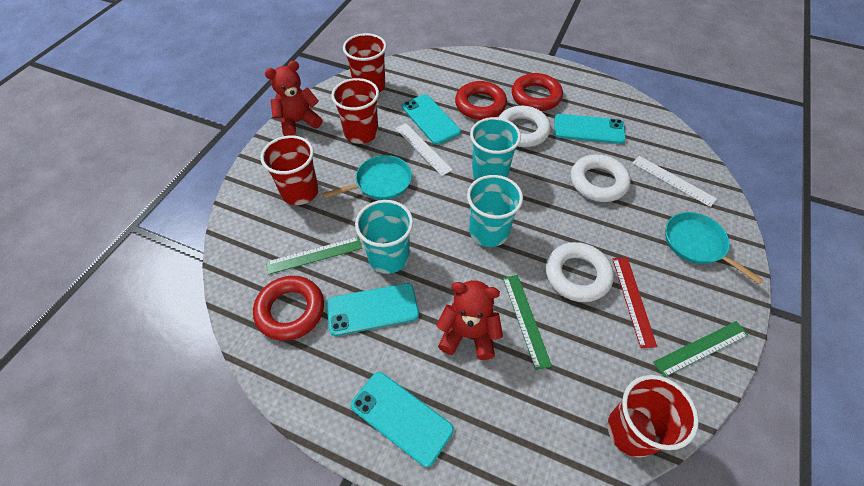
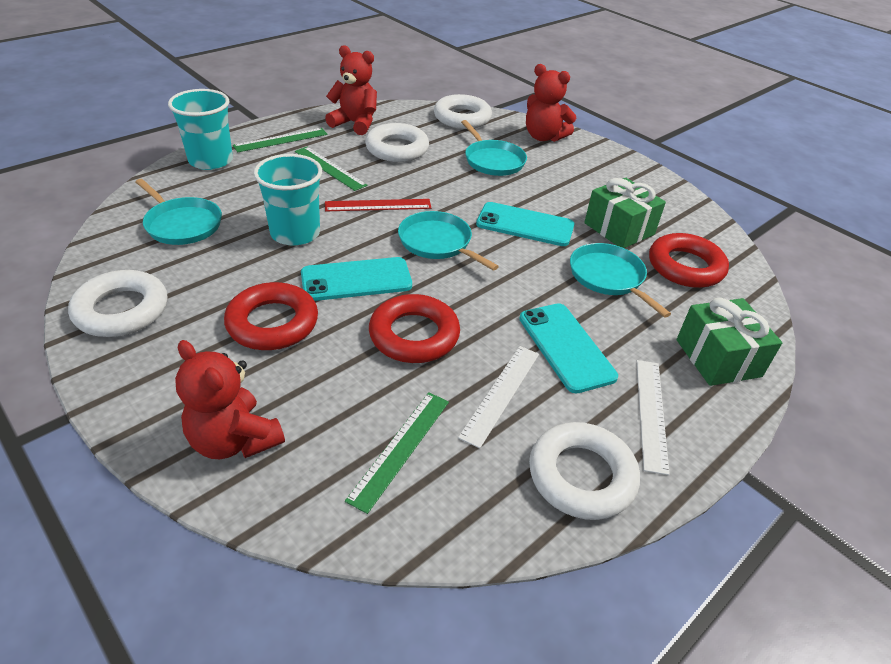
green gift: 0 -> 2
red cup: 4 -> 0
red teddy bear: 2 -> 3
turquoise cup: 3 -> 2
turquoise pan: 2 -> 4
turquoise phone: 4 -> 3
white ring: 3 -> 4

